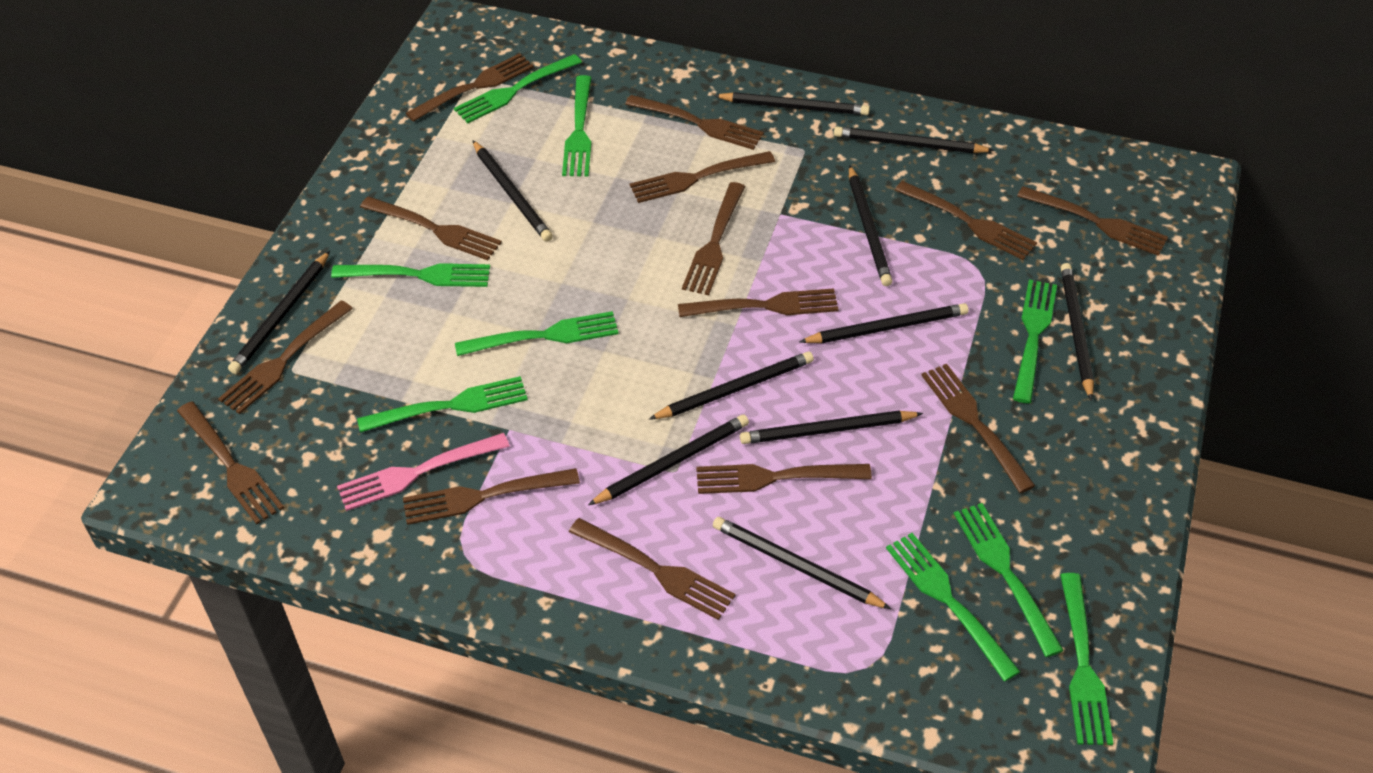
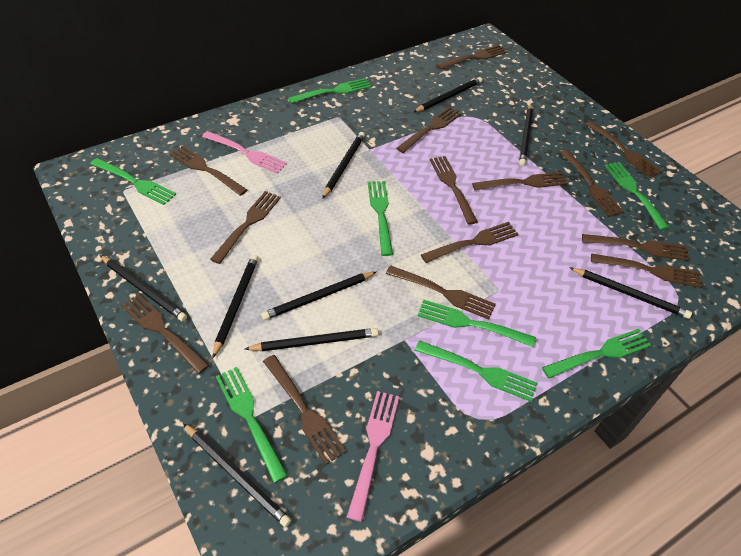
black pencil: 11 -> 9
green fork: 9 -> 8
pink fork: 1 -> 2

